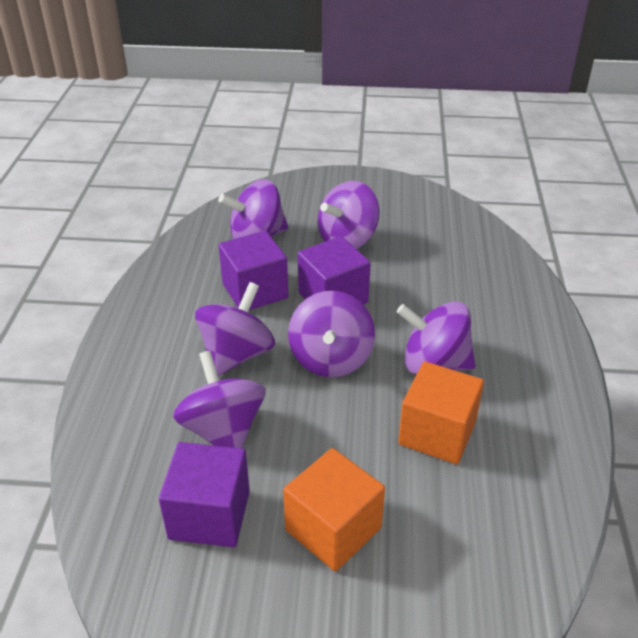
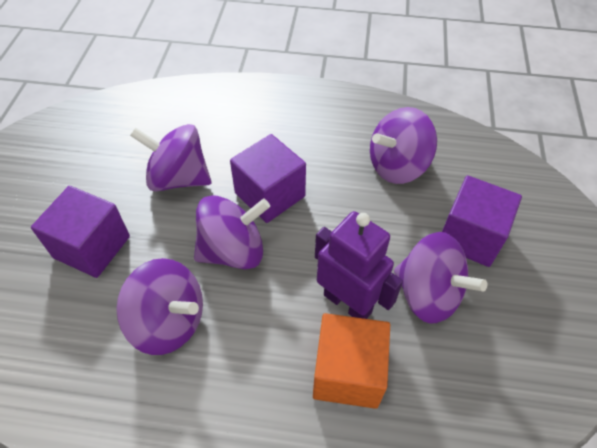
orange cube: 2 -> 1
purple robot: 0 -> 1
purple spinning top: 6 -> 5

